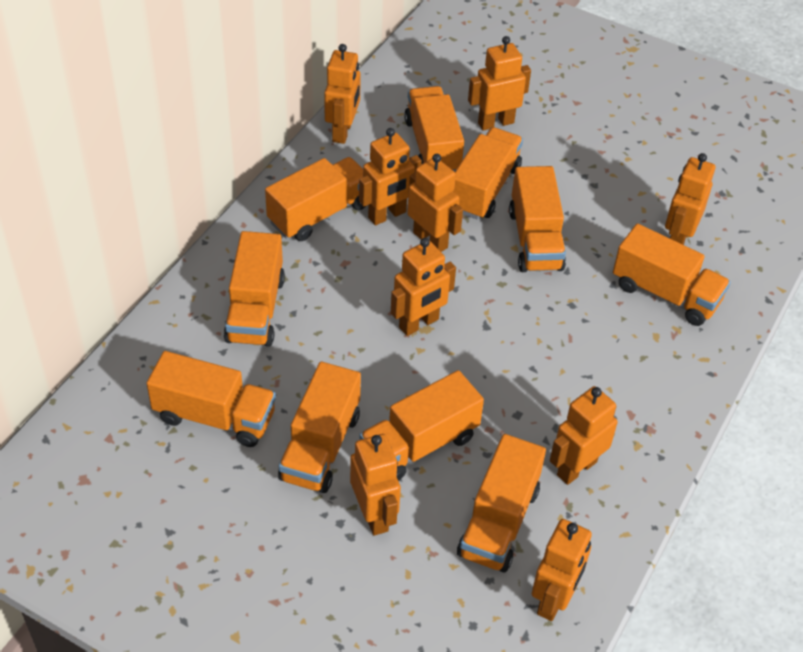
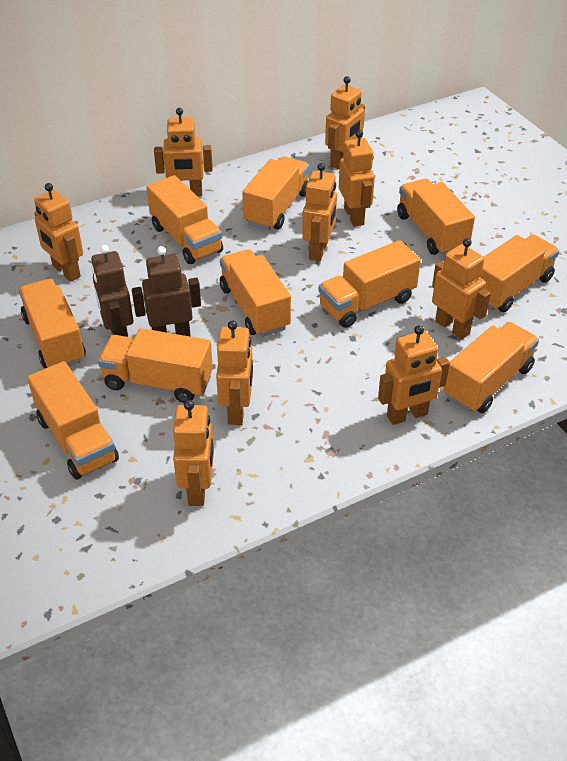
brown robot: 0 -> 2

